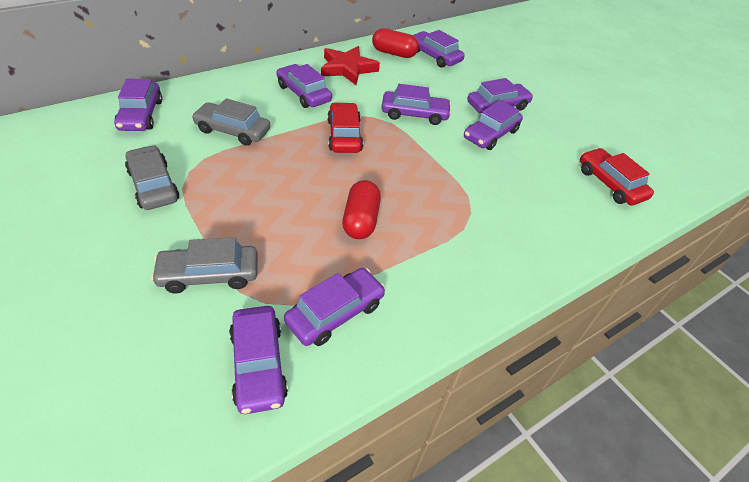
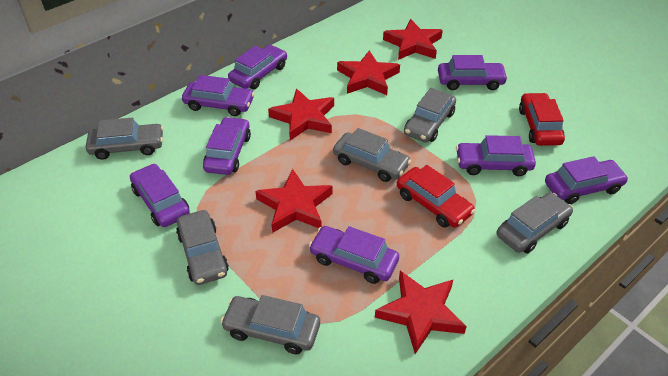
grey car: 3 -> 6
red capsule: 2 -> 0
red star: 1 -> 5

